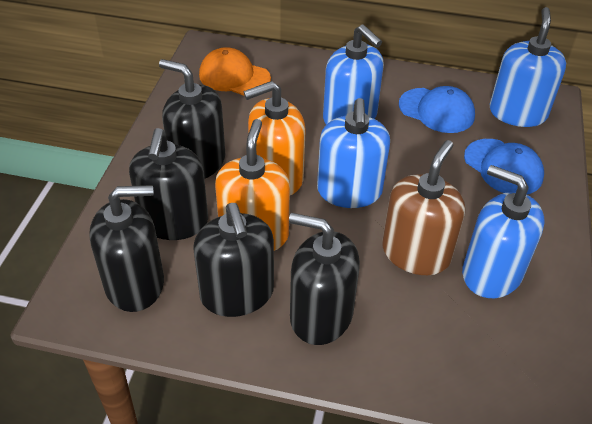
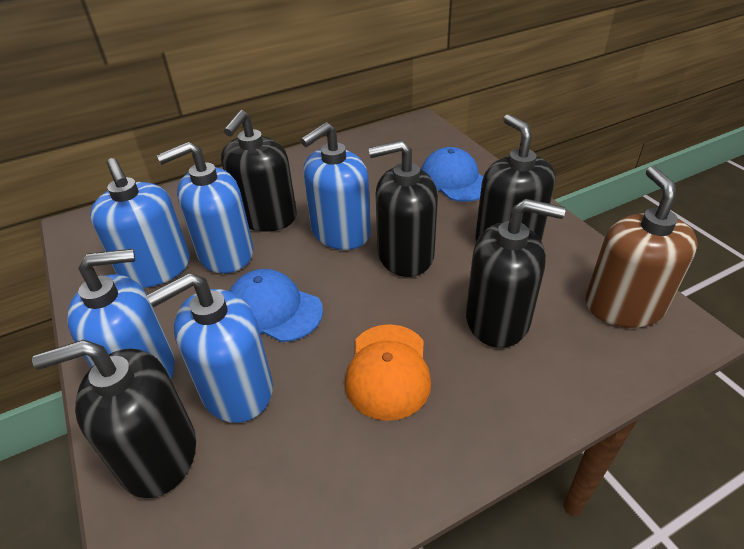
blue soap dispenser: 4 -> 5
orange soap dispenser: 2 -> 0

